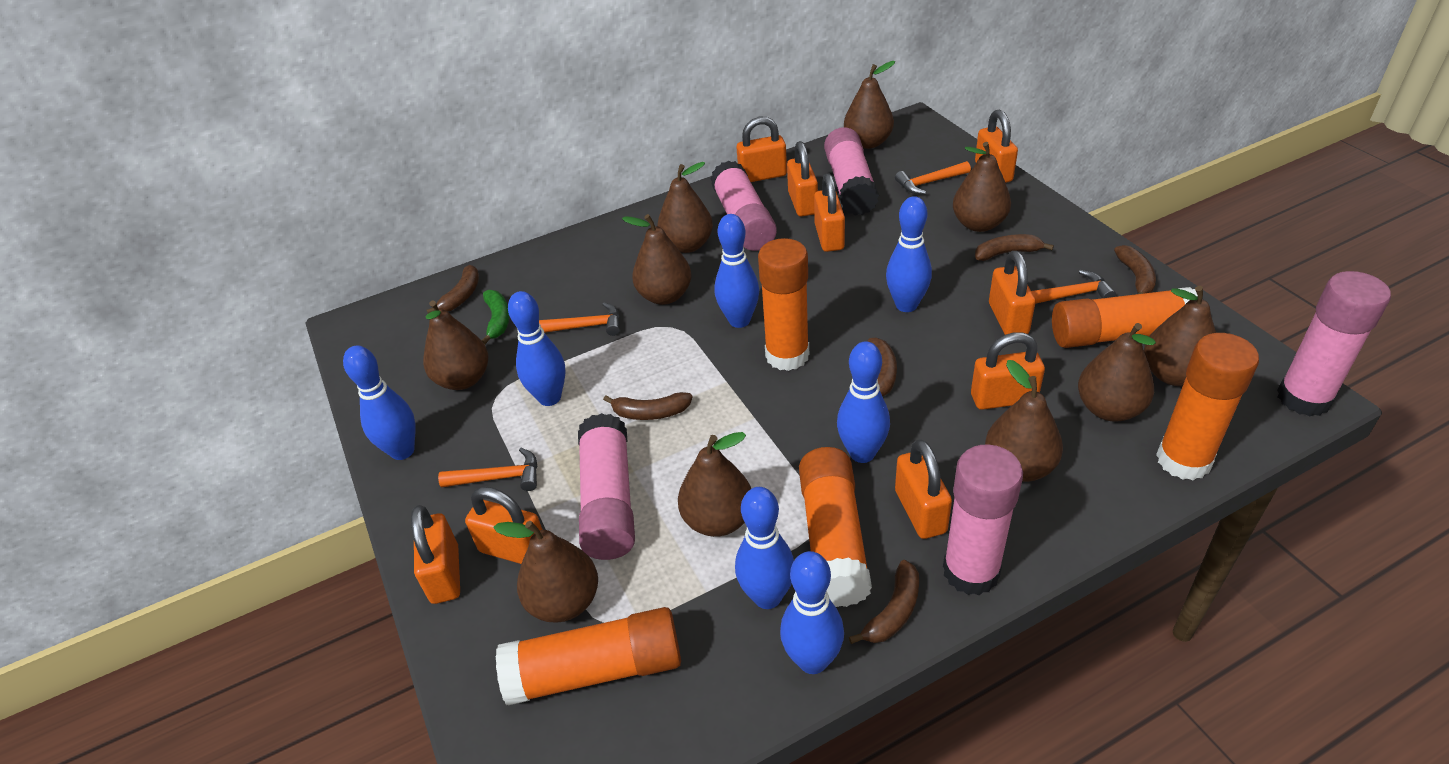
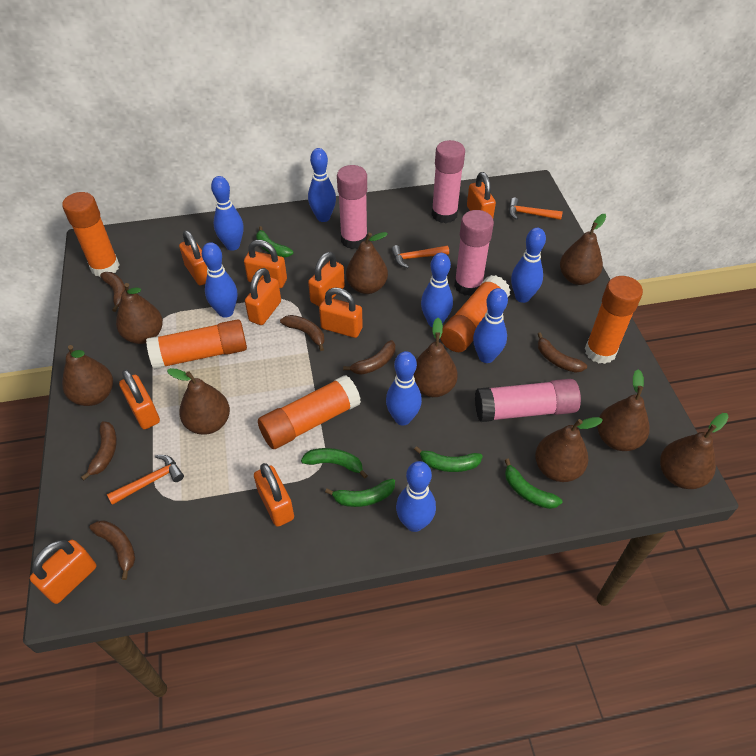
blue bowling pin: 7 -> 8
brown pear: 10 -> 9
green banana: 1 -> 5
orange hammer: 4 -> 3
pink glue stick: 5 -> 4

